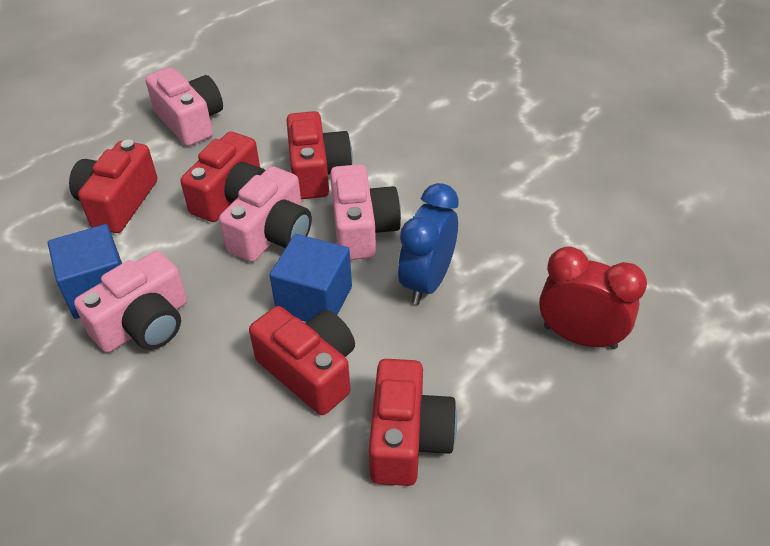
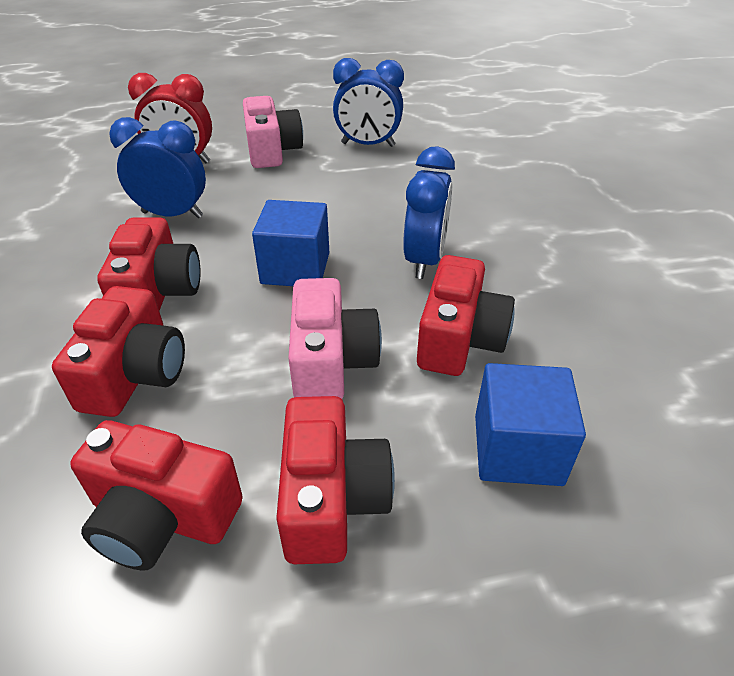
blue clock: 1 -> 3
pink camera: 4 -> 2

